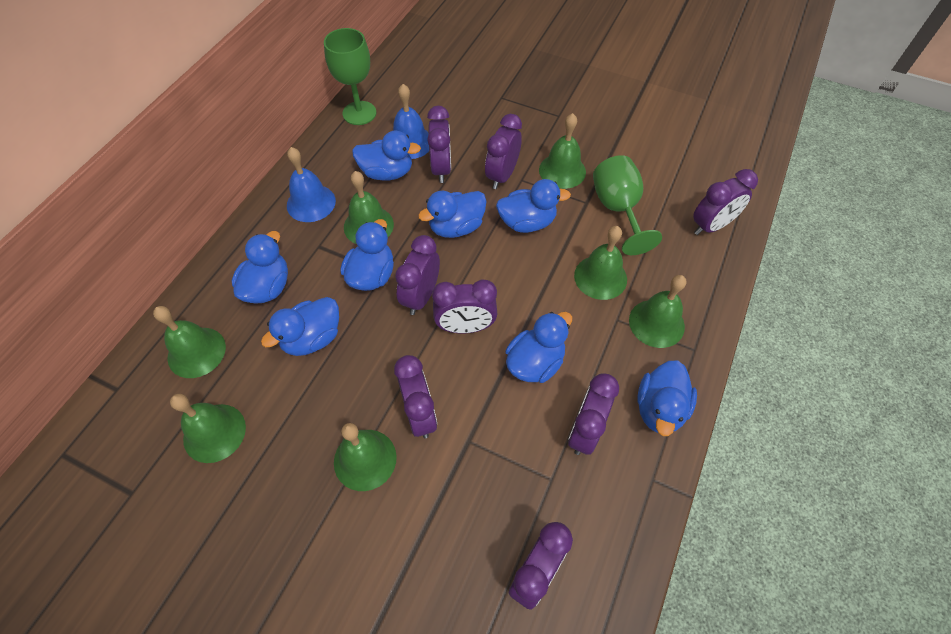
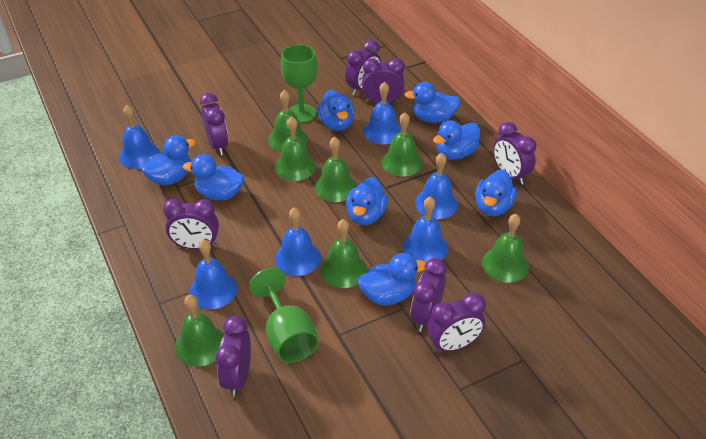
blue bell: 2 -> 6

